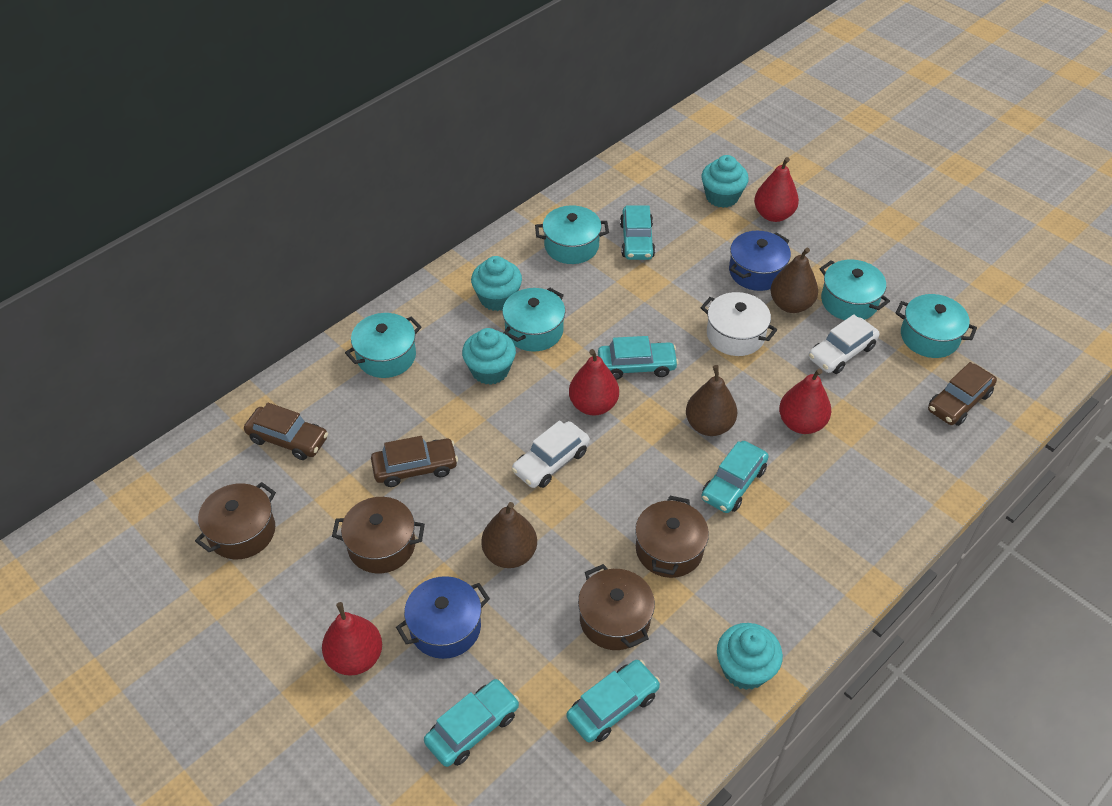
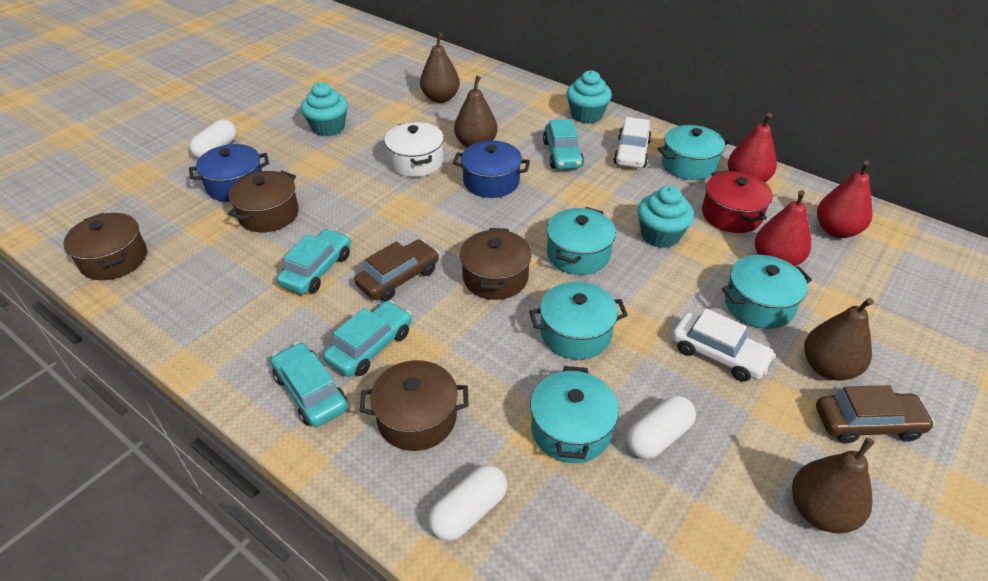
brown car: 3 -> 2
brown pear: 3 -> 4
red pear: 4 -> 3
red pot: 0 -> 1
turquoise car: 5 -> 4
turquoise cupcake: 4 -> 3
white capsule: 0 -> 3

